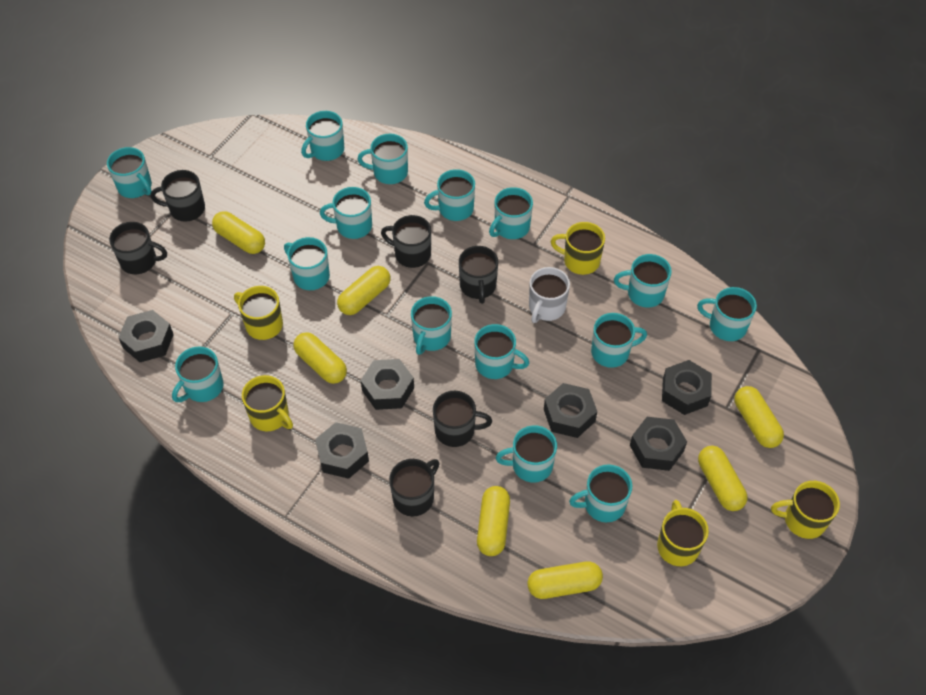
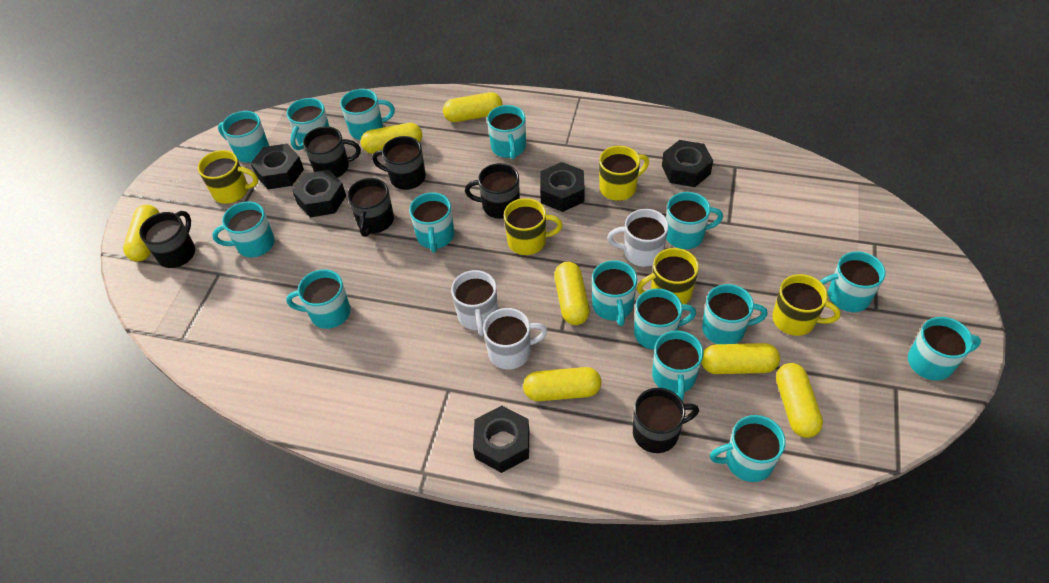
black nut: 6 -> 5
white mug: 1 -> 3

